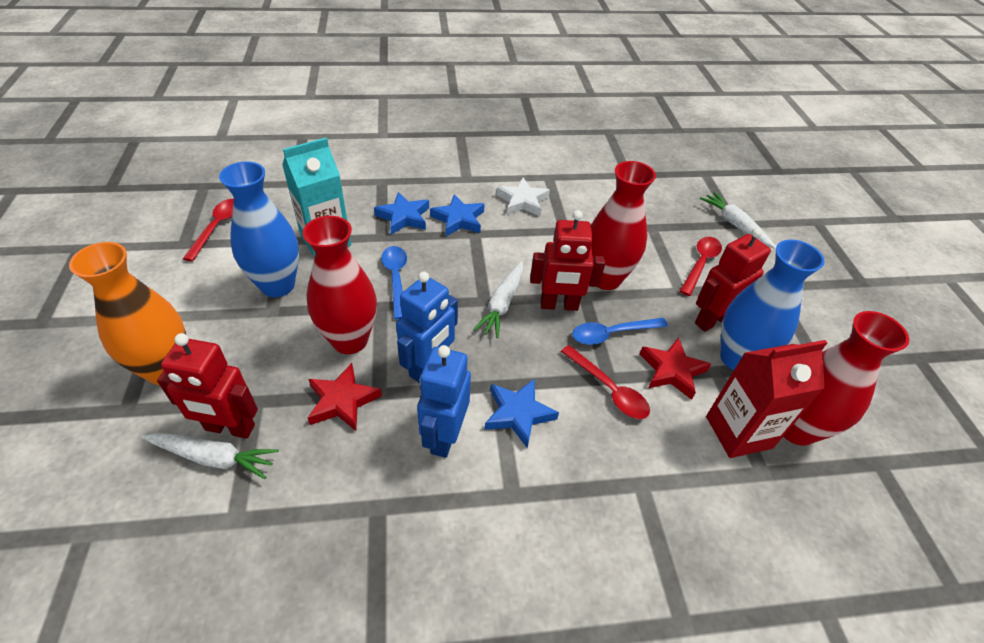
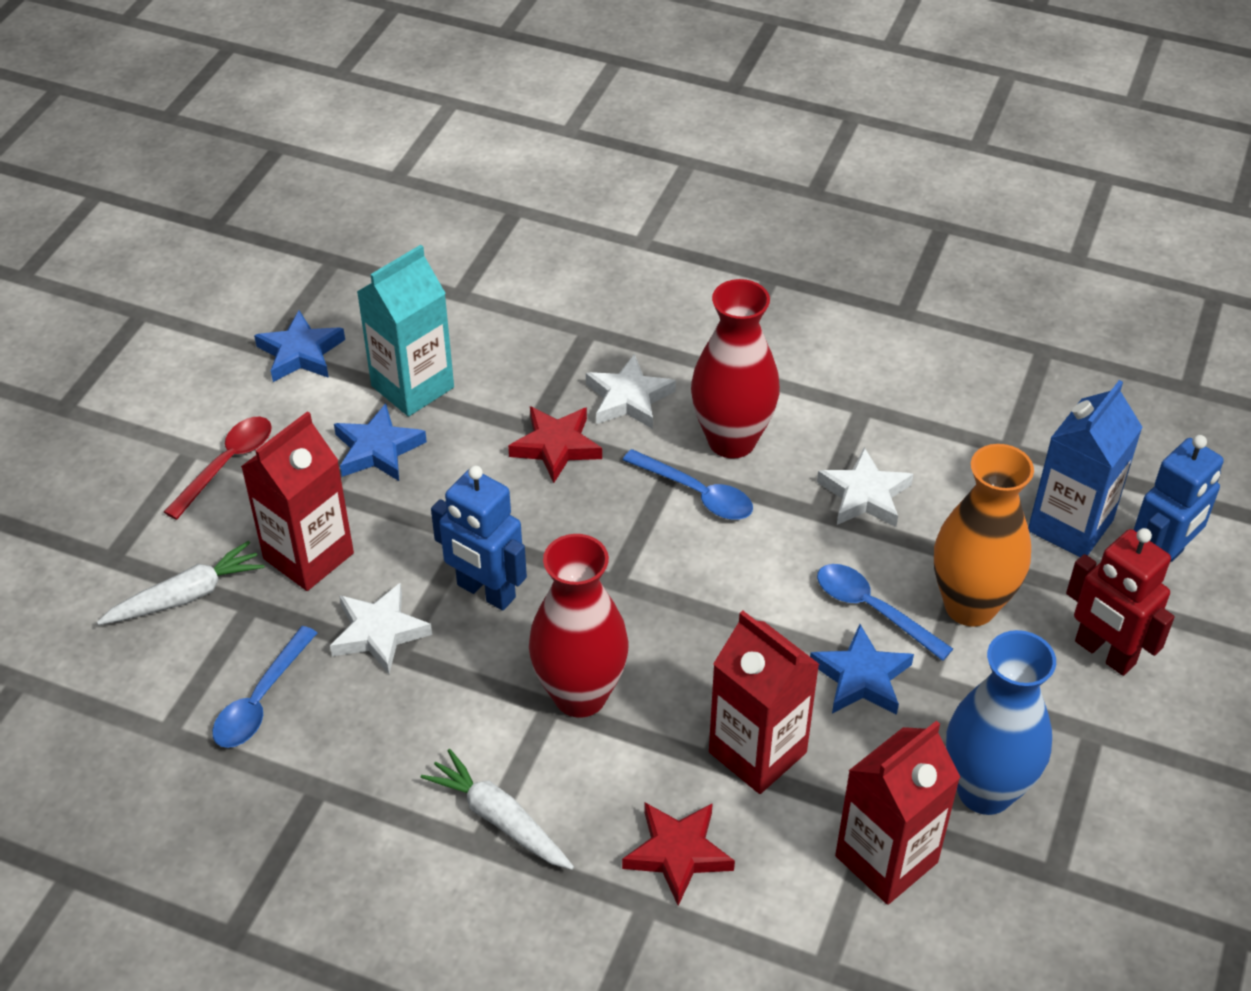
blue carton: 0 -> 1
blue spoon: 2 -> 3
blue vase: 2 -> 1
red carton: 1 -> 3
red robot: 3 -> 1
red spoon: 3 -> 1
red vase: 3 -> 2
white carrot: 3 -> 2
white star: 1 -> 3

